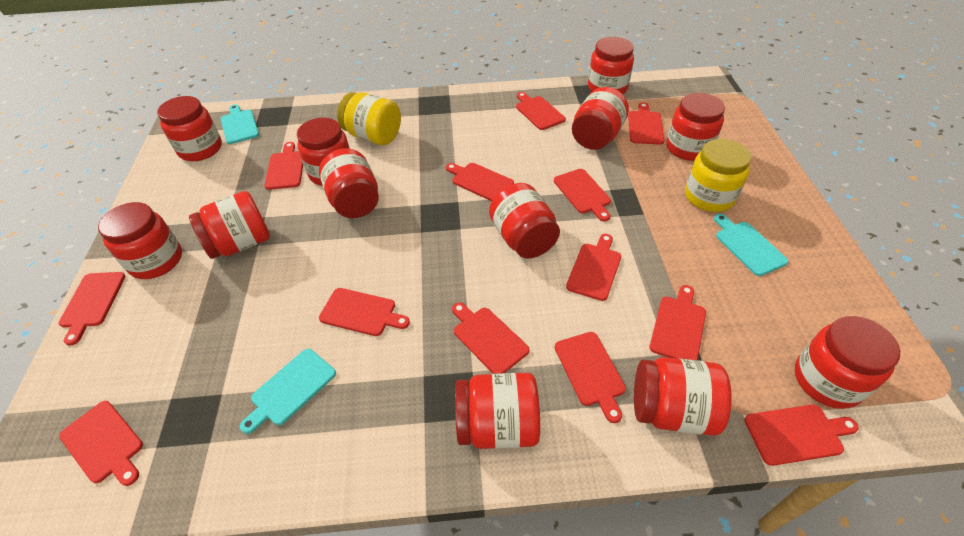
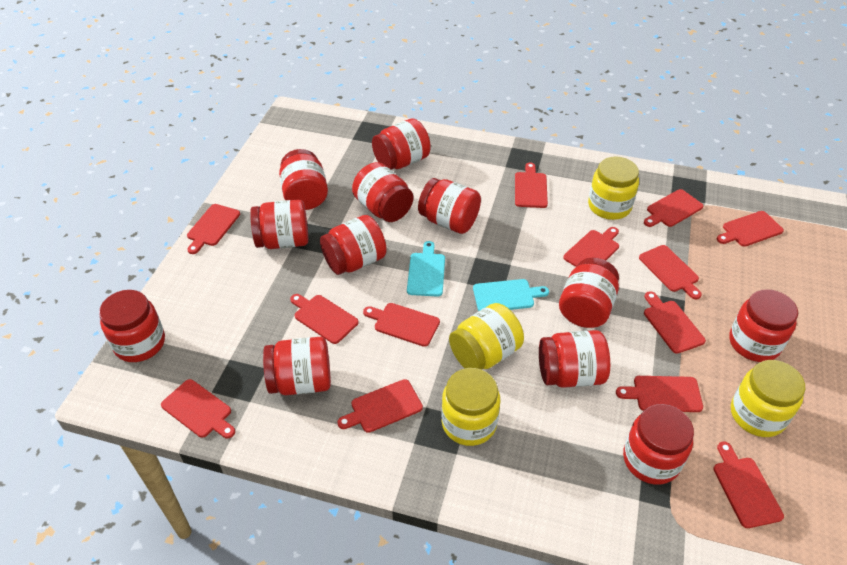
turquoise cutting board: 3 -> 2
yellow jar: 2 -> 4

